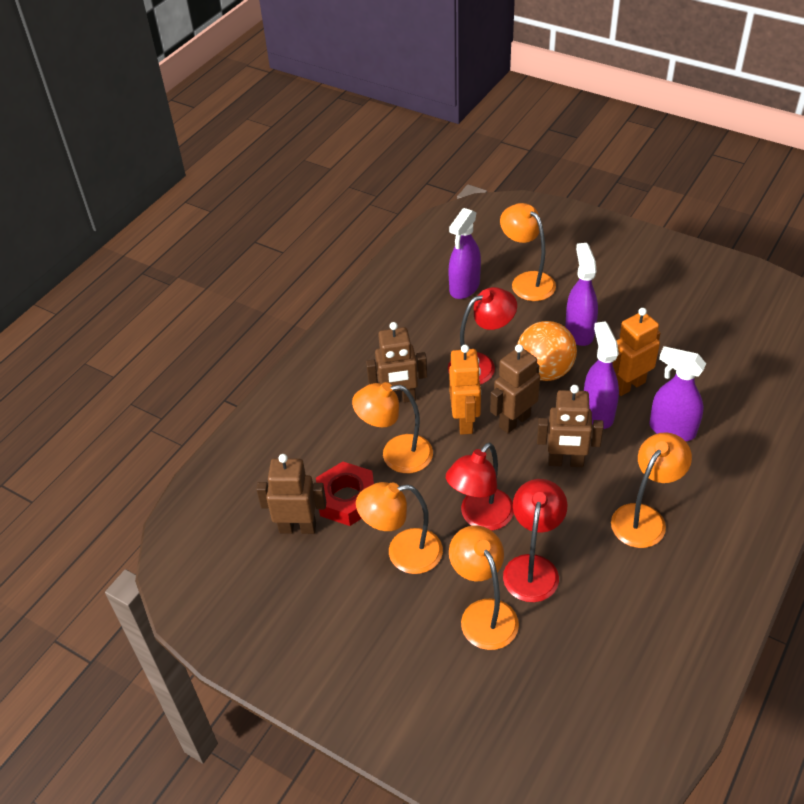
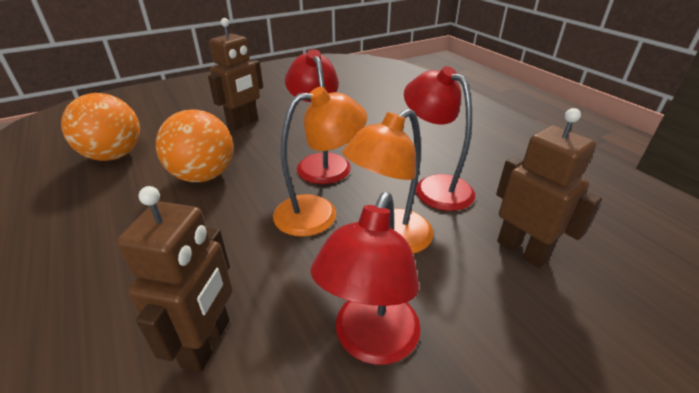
brown robot: 4 -> 3
orange ball: 1 -> 2
orange lamp: 5 -> 2
orange robot: 2 -> 0
purple spray bottle: 4 -> 0
red nut: 1 -> 0

